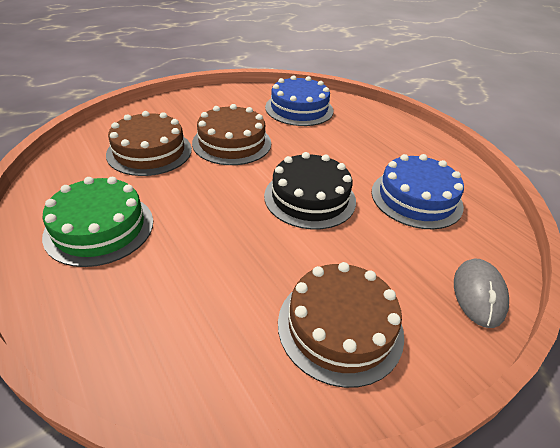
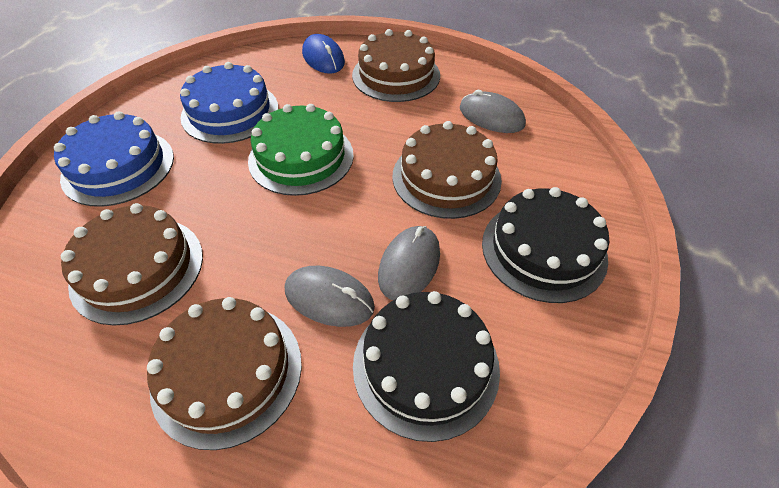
black cake: 1 -> 2
blue mouse: 0 -> 1
brown cake: 3 -> 4
grey mouse: 1 -> 3

